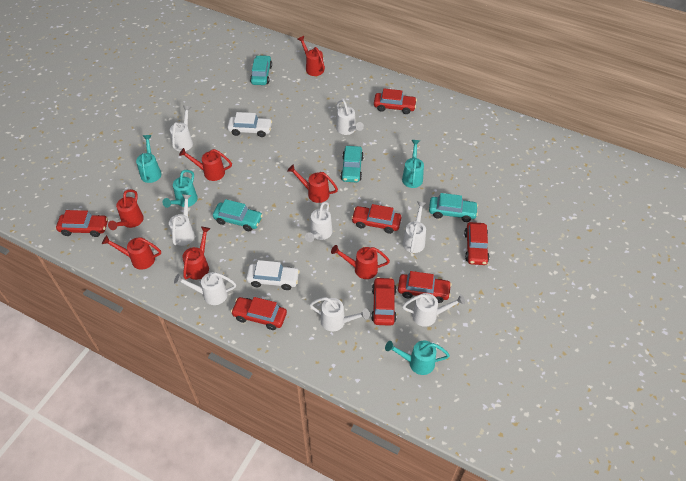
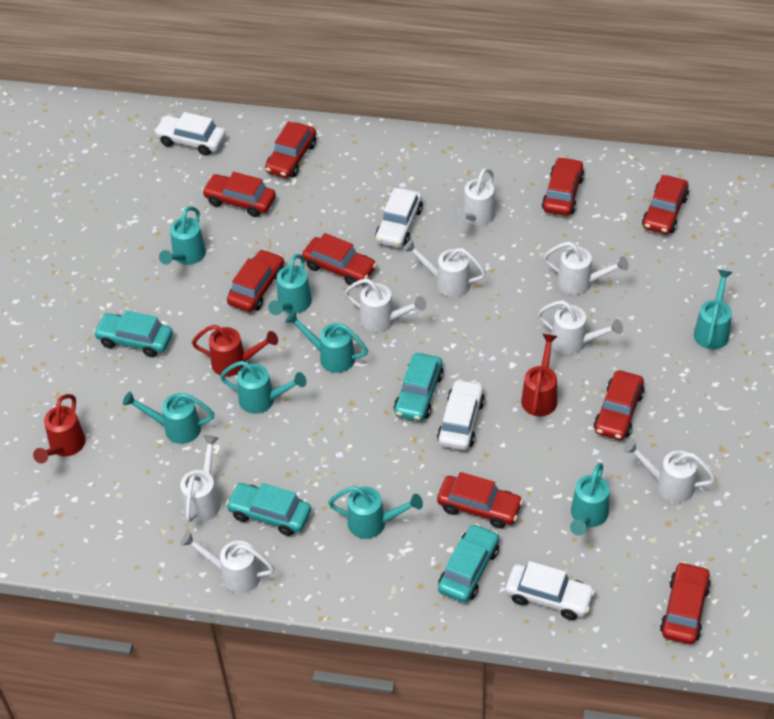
red car: 7 -> 9
red watering can: 7 -> 3
turquoise watering can: 4 -> 8
white car: 2 -> 4

